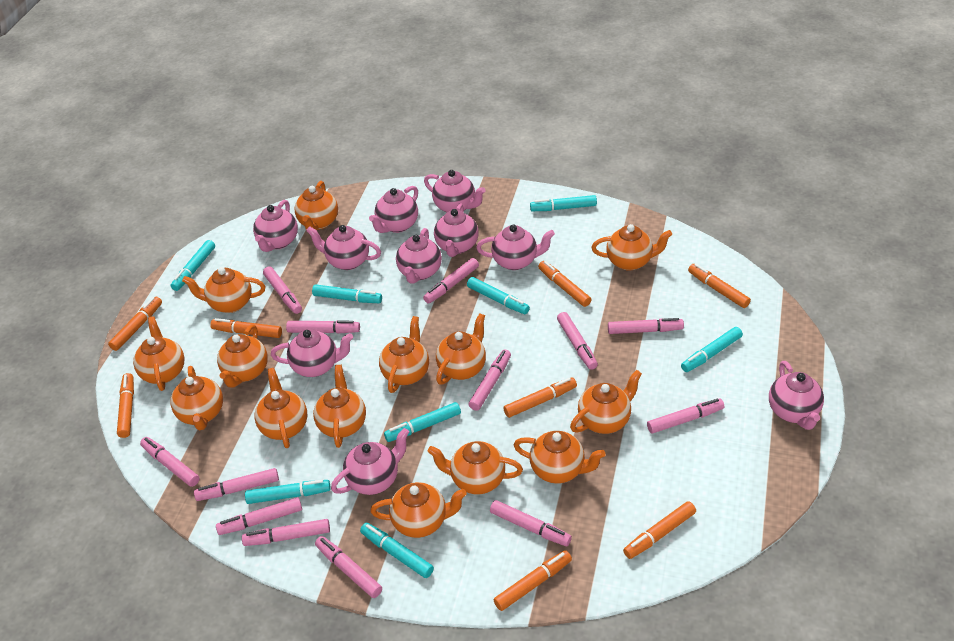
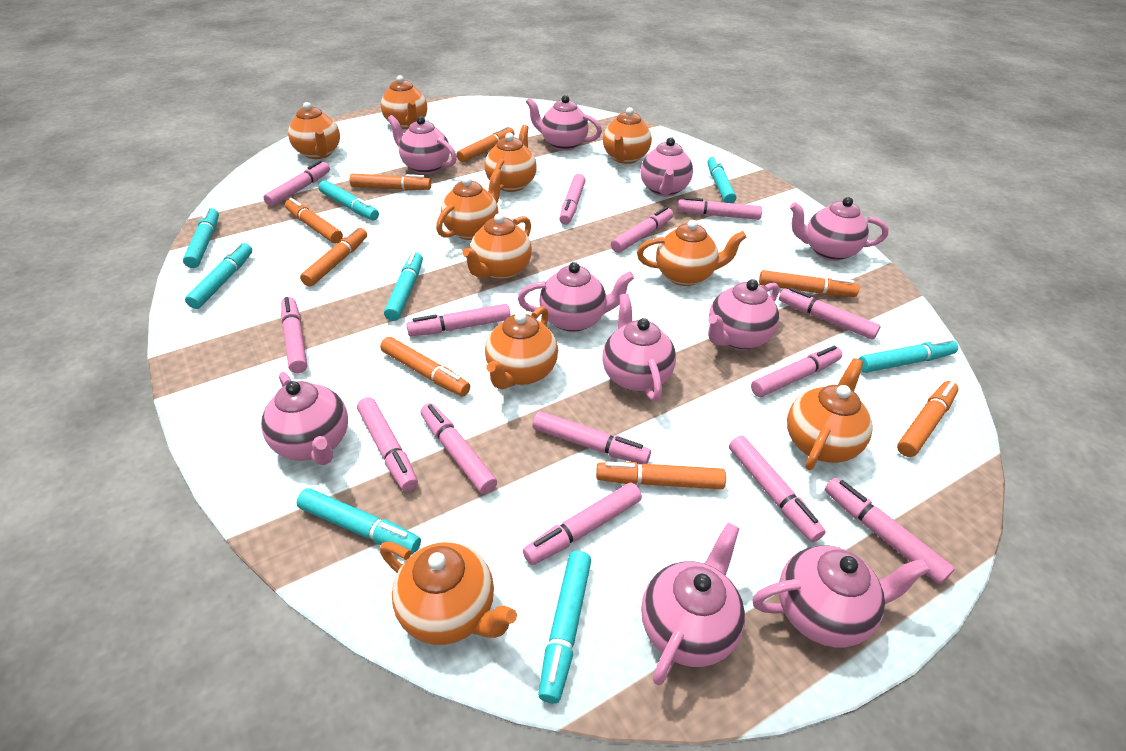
orange teapot: 14 -> 10
pink marker: 13 -> 14

